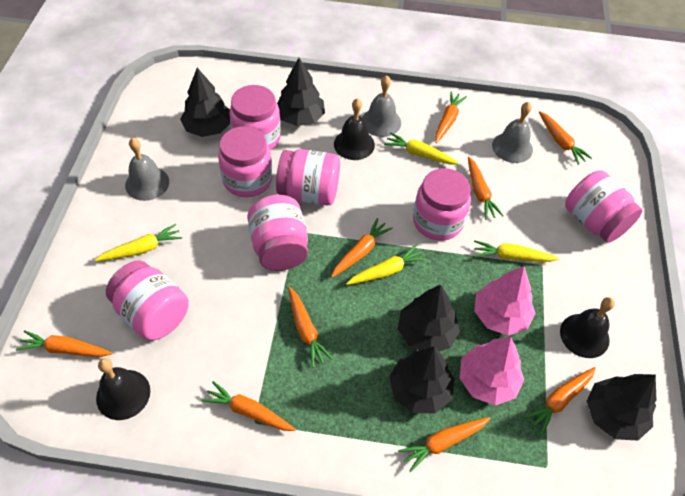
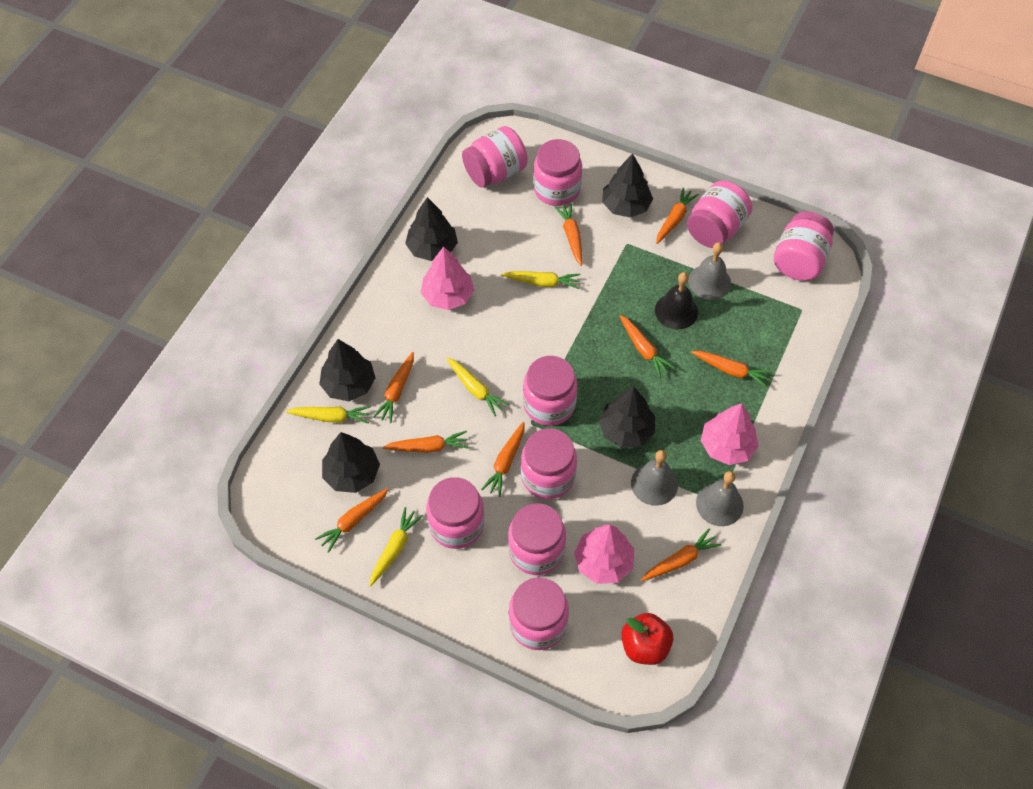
black bell: 3 -> 1
pink jar: 7 -> 9
pink tree: 2 -> 3
red apple: 0 -> 1

